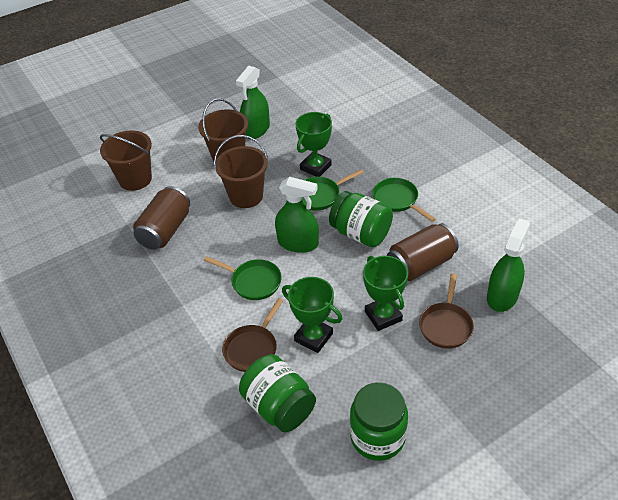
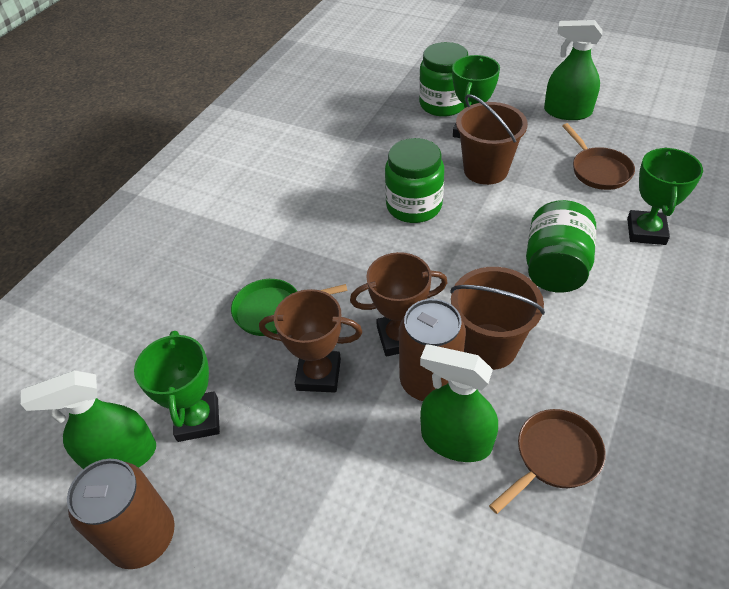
brown bucket: 3 -> 2
brown trophy: 0 -> 2
green pan: 3 -> 1

